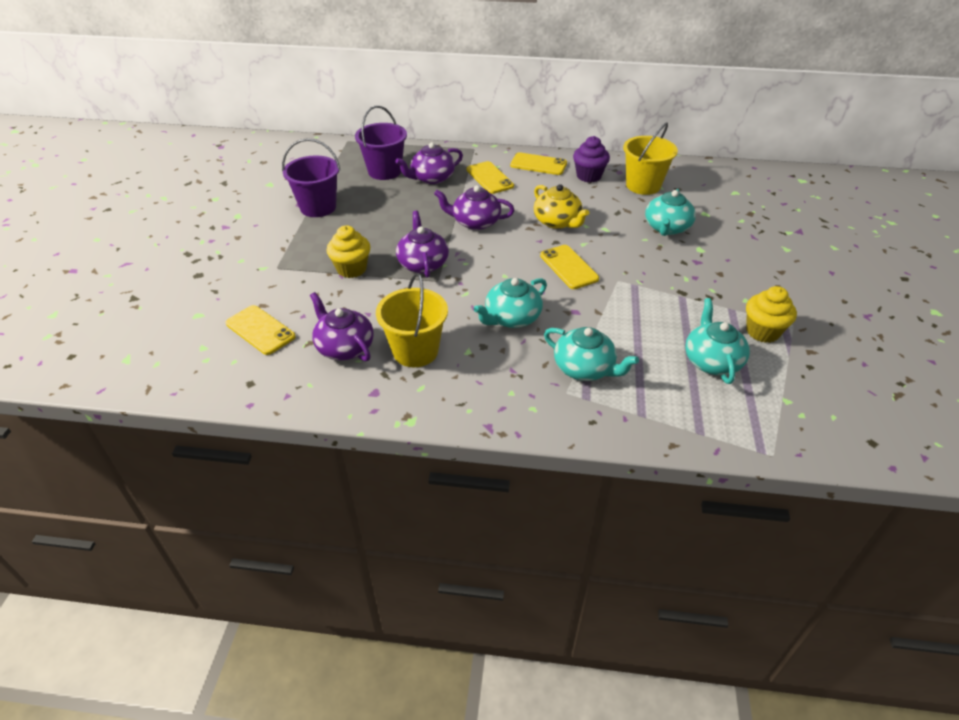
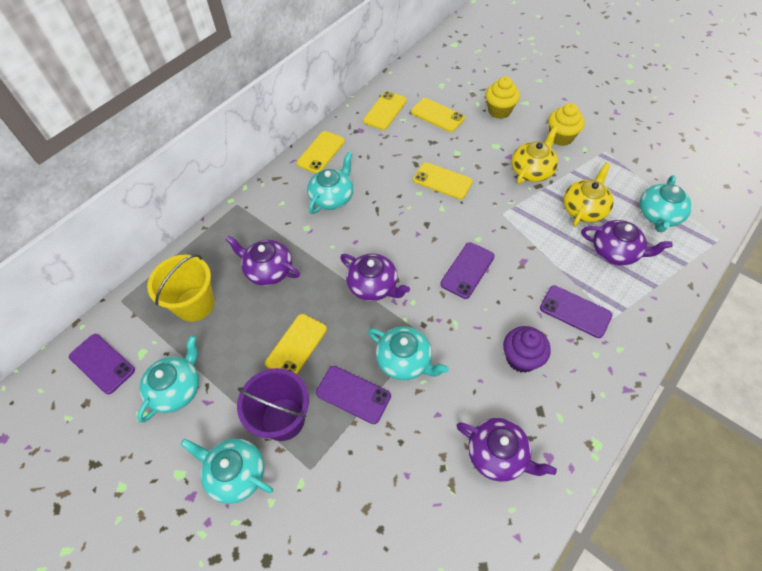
purple bucket: 2 -> 1
purple phone: 0 -> 4
turquoise teapot: 4 -> 5
yellow bucket: 2 -> 1
yellow phone: 4 -> 5
yellow teapot: 1 -> 2

